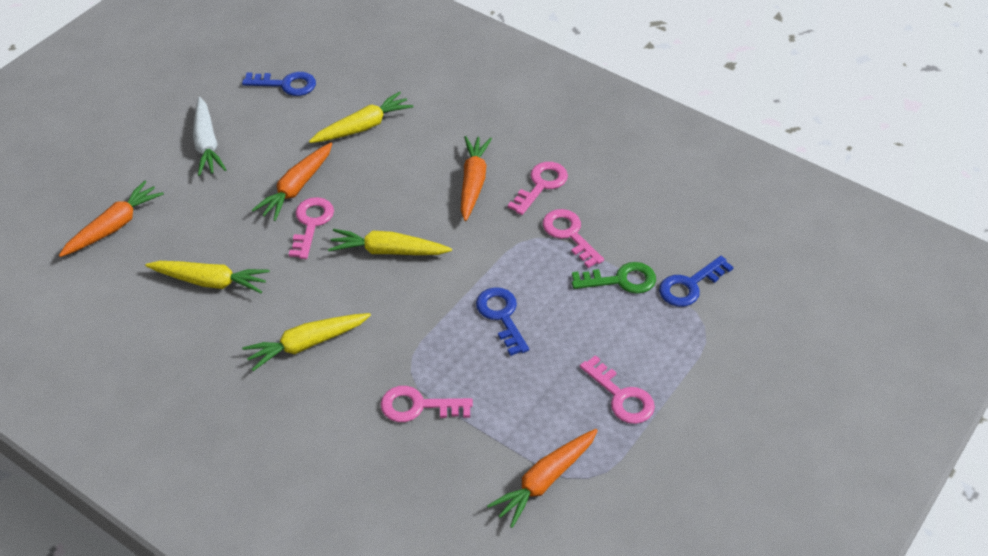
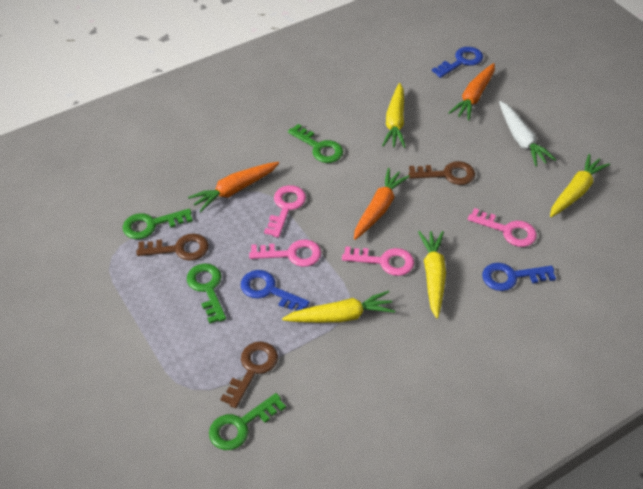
brown key: 0 -> 3
green key: 1 -> 4
orange carrot: 4 -> 3
pink key: 5 -> 4

